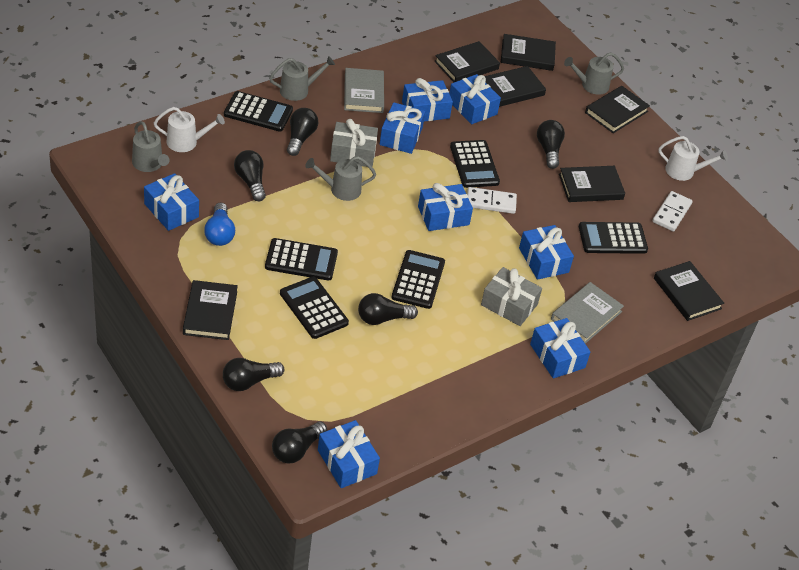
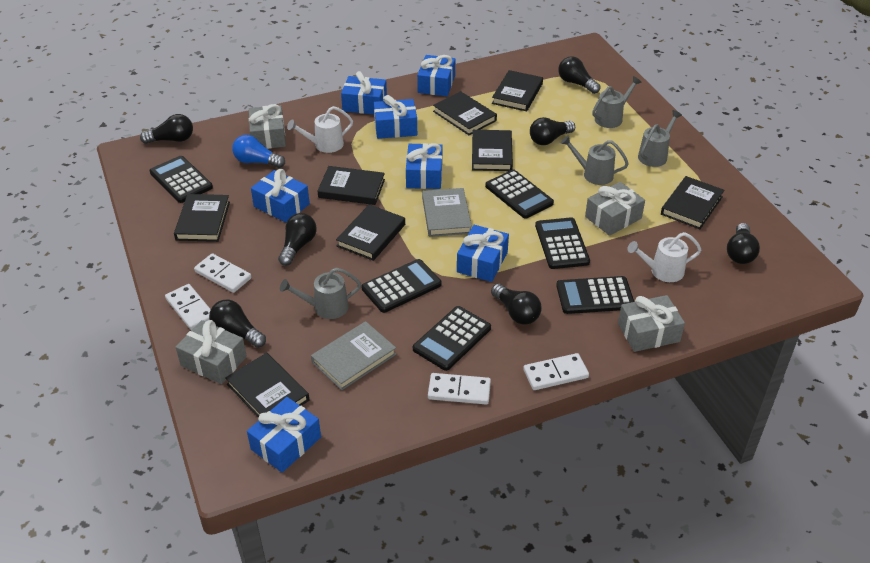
black book: 7 -> 8
black light bulb: 6 -> 7
blue gift: 8 -> 7
grey gift: 2 -> 4
white domino: 2 -> 4

